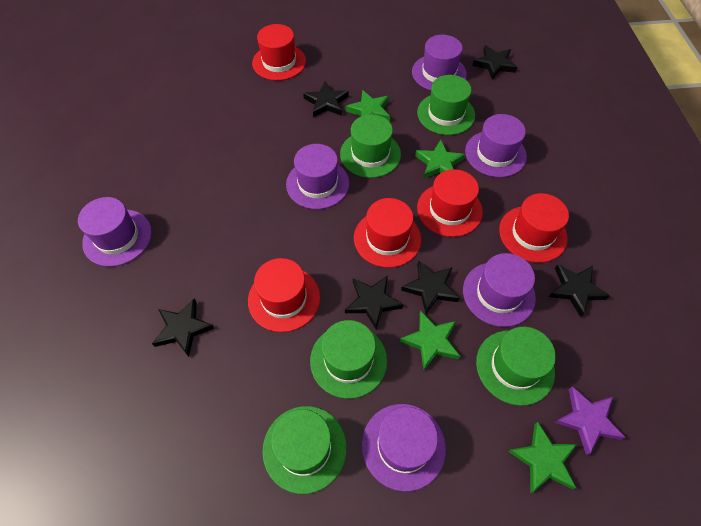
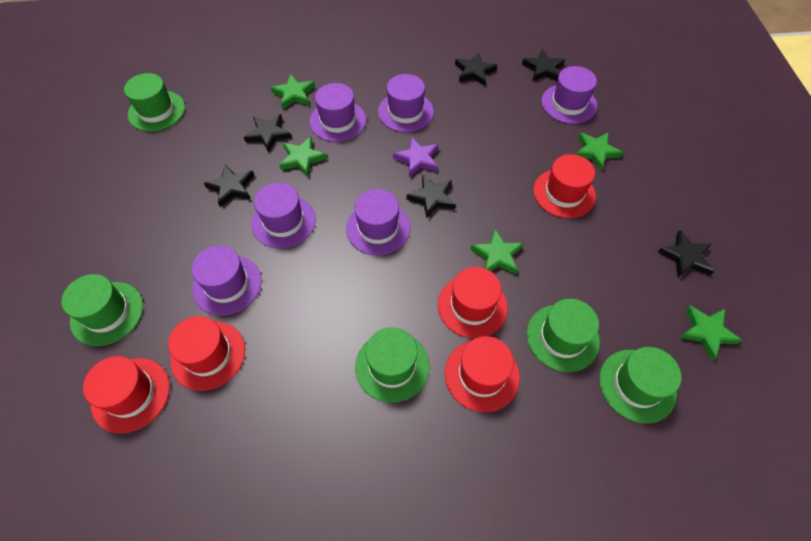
green star: 4 -> 5

